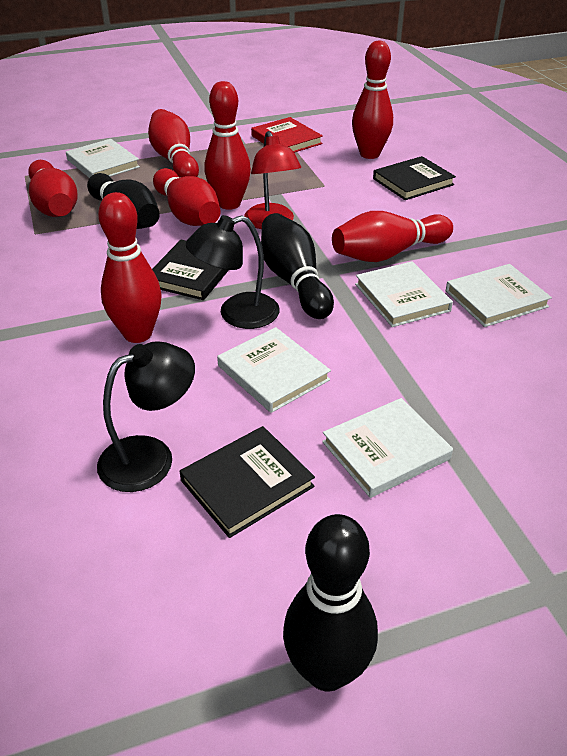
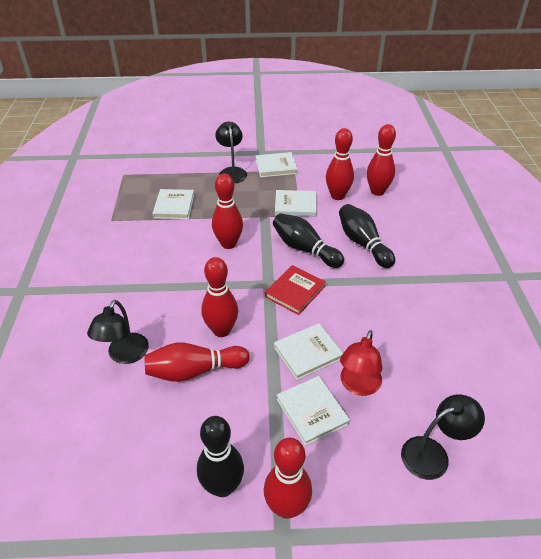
black book: 3 -> 0
black lamp: 2 -> 3
red bowling pin: 7 -> 6

